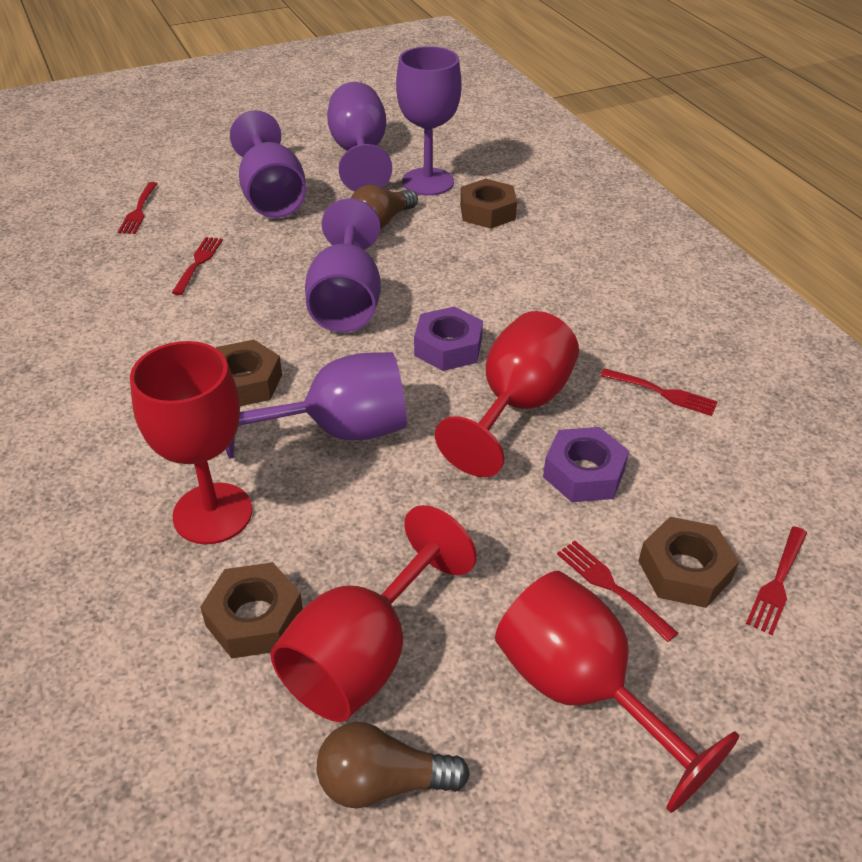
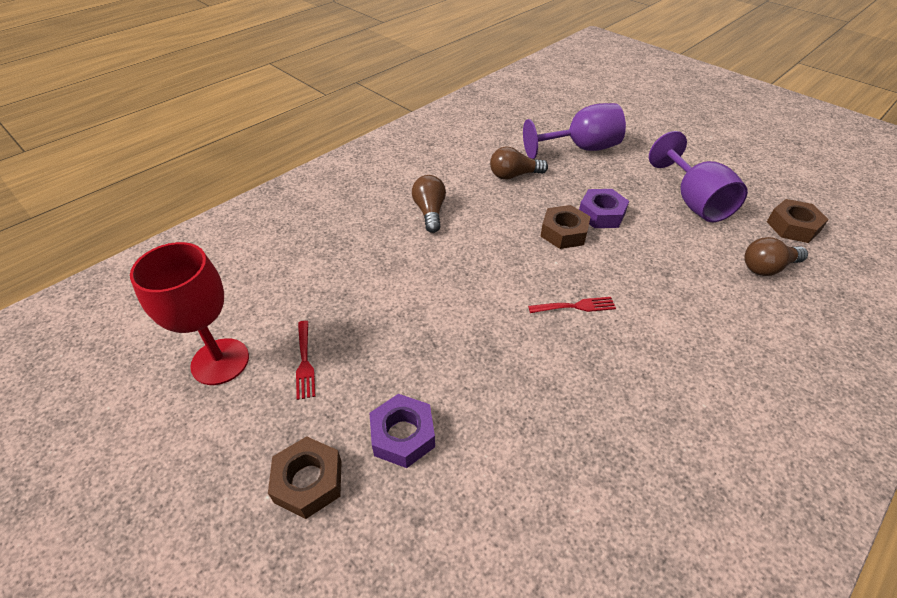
brown light bulb: 2 -> 3
brown nut: 4 -> 3
purple goblet: 5 -> 2
red fork: 5 -> 2
red goblet: 4 -> 1

